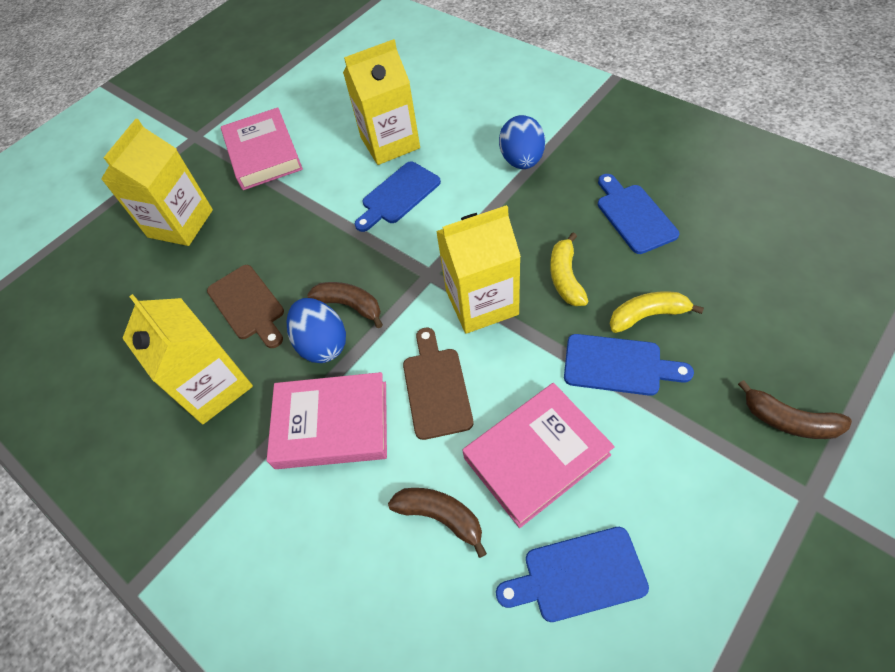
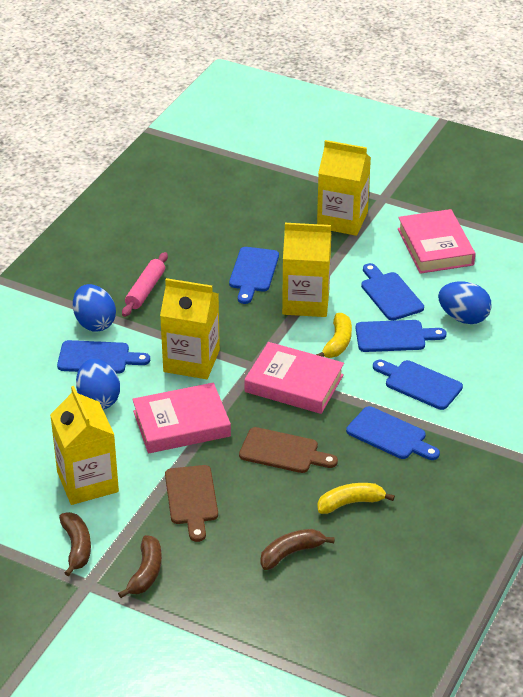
blue cutting board: 4 -> 6
blue egg: 2 -> 3
pink rolling pin: 0 -> 1

